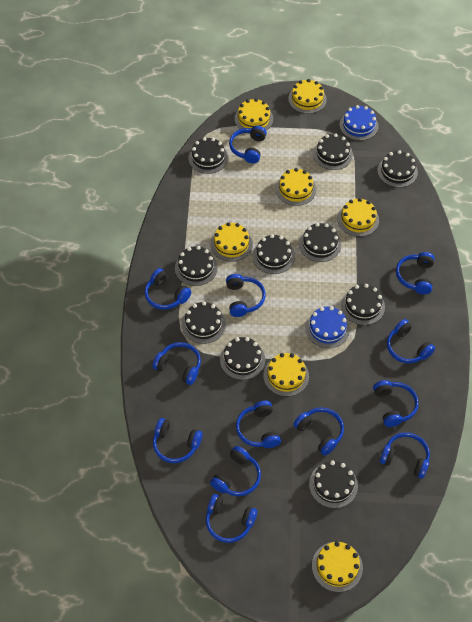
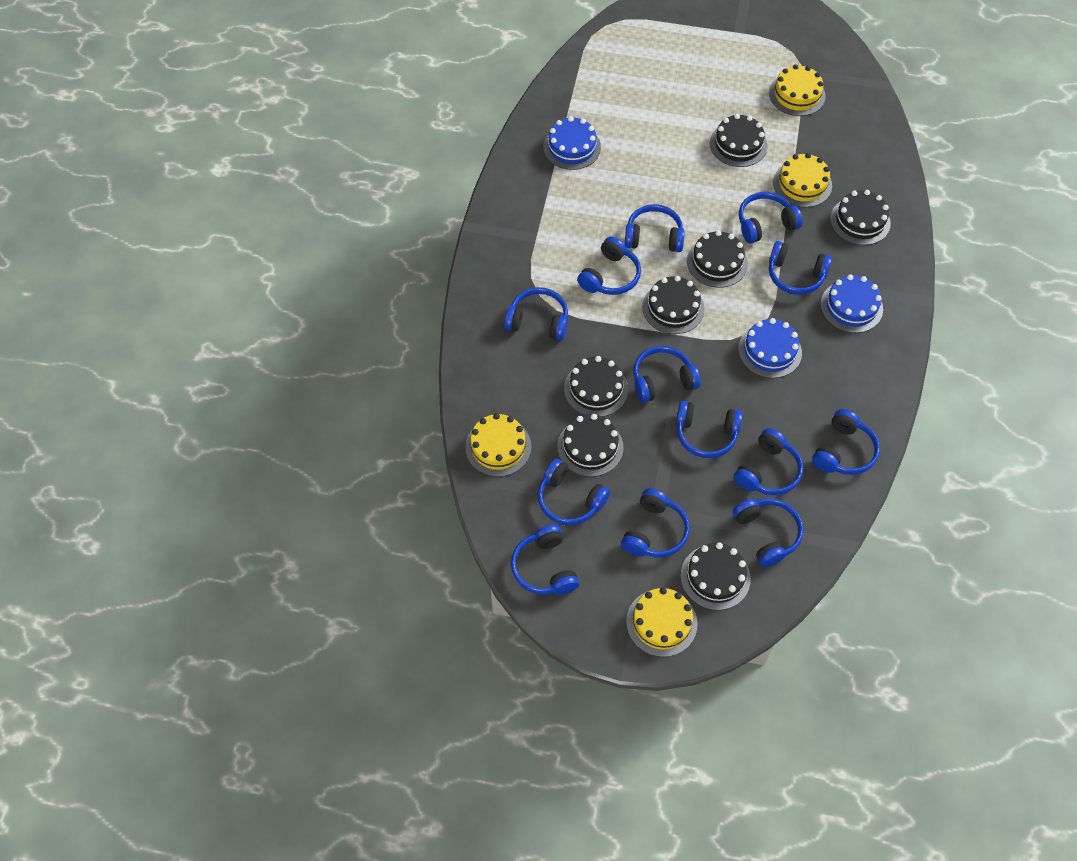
black cake: 10 -> 7
blue cake: 2 -> 3
yellow cake: 7 -> 4

